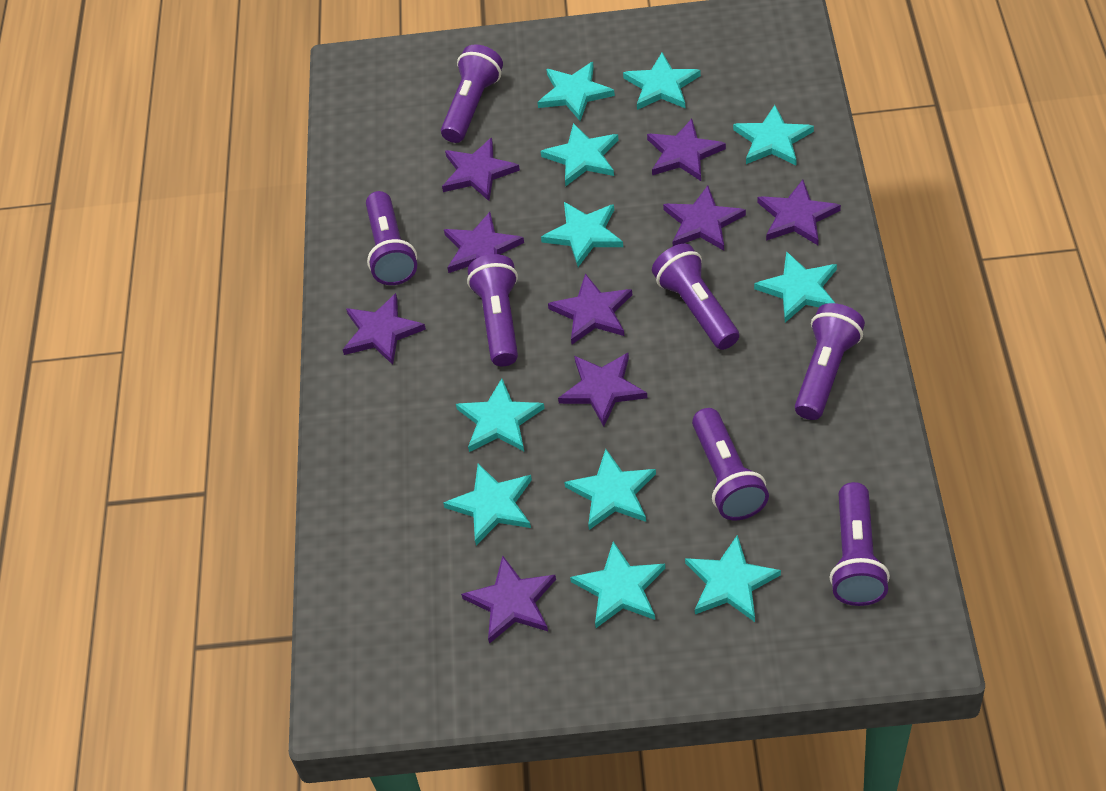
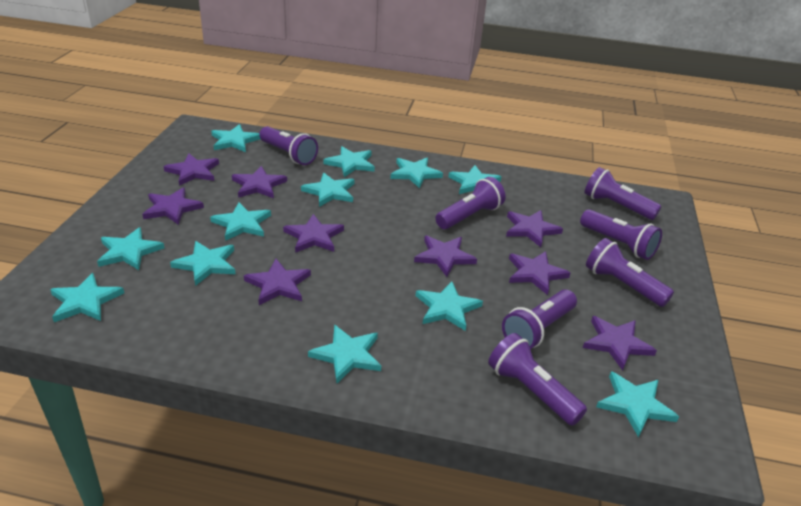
turquoise star: 11 -> 12

